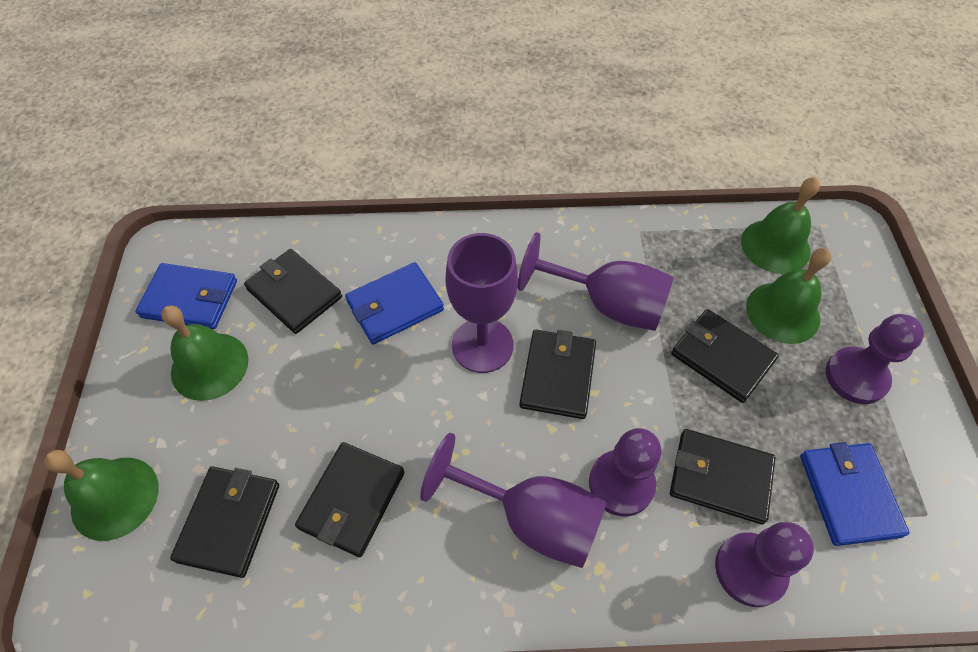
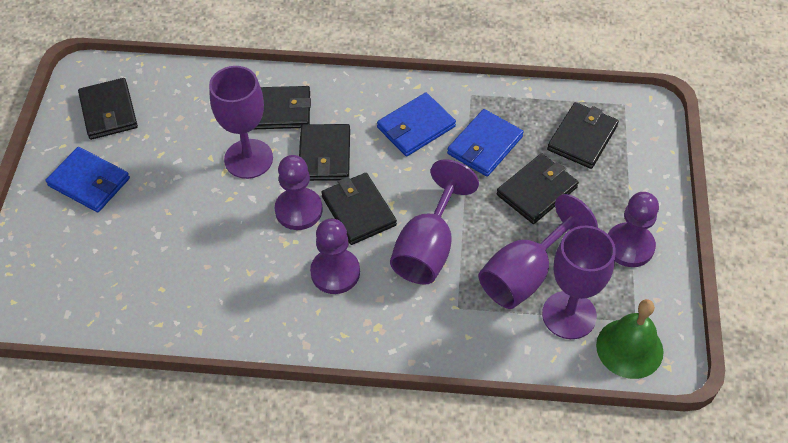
green bell: 4 -> 1
purple goblet: 3 -> 4

